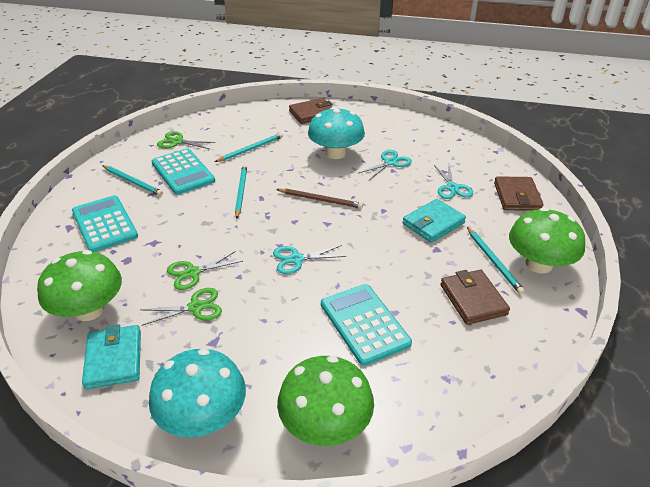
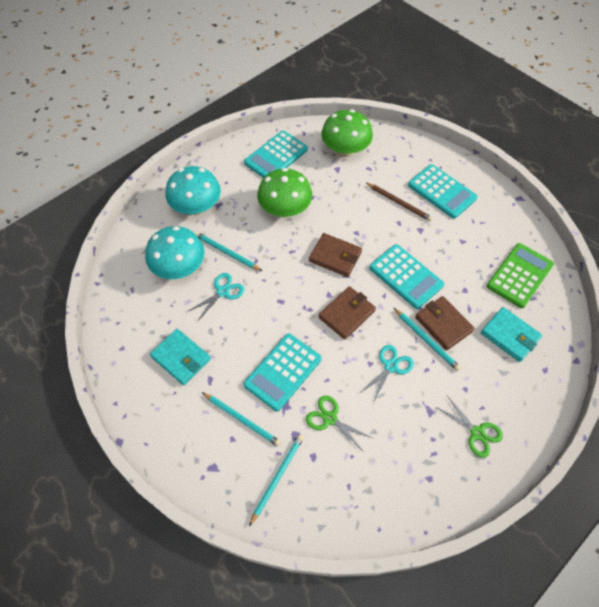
green calculator: 0 -> 1
green mushroom: 3 -> 2
green scissors: 3 -> 2
turquoise calculator: 3 -> 4
turquoise scissors: 3 -> 2

